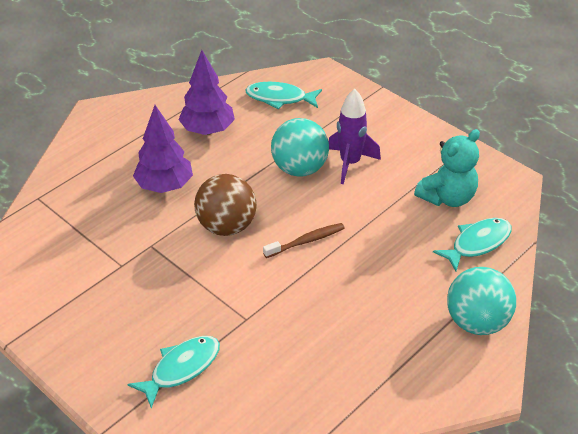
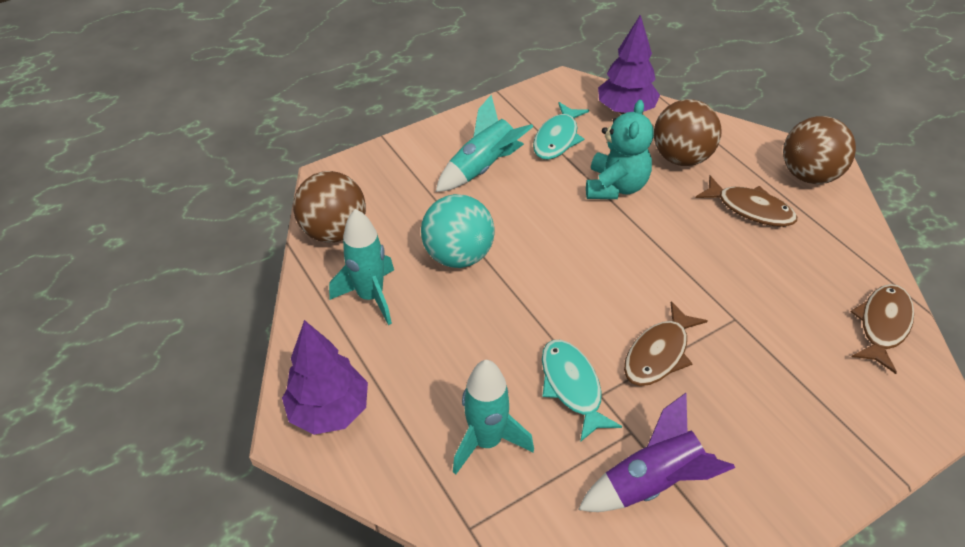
brown ball: 1 -> 3
brown fish: 0 -> 3
brown toothbrush: 1 -> 0
turquoise ball: 2 -> 1
turquoise fish: 3 -> 2
turquoise rocket: 0 -> 3

